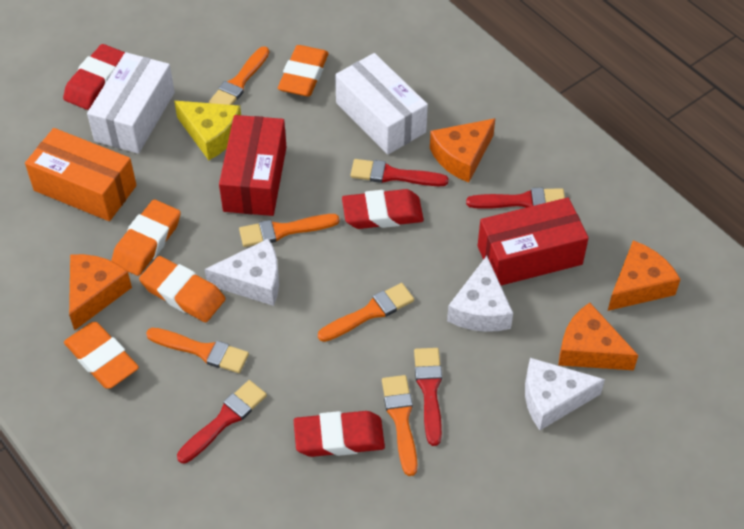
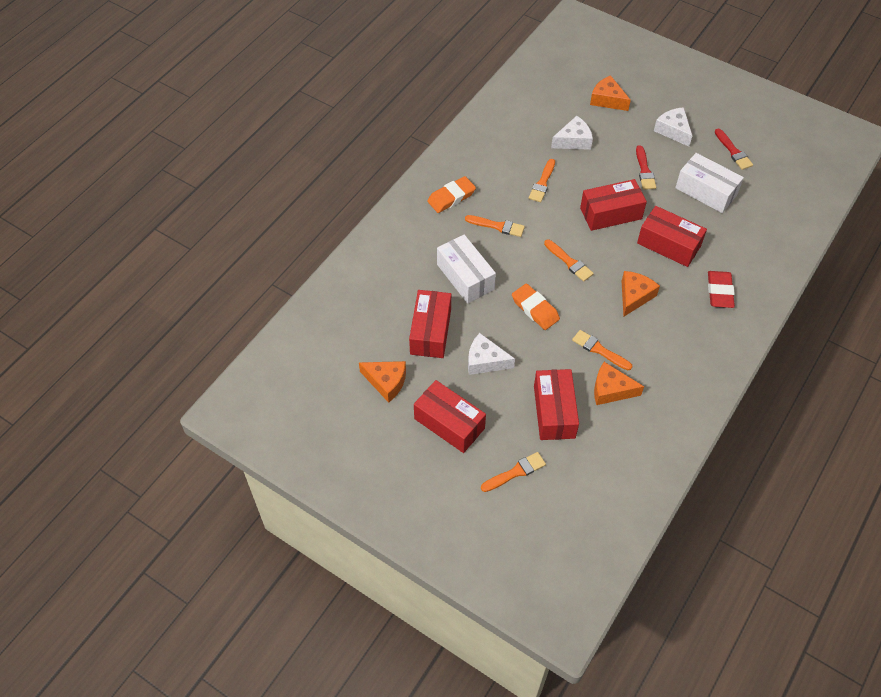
orange box: 1 -> 0
orange eraser: 4 -> 2
red box: 2 -> 5
red brush: 4 -> 2
red eraser: 3 -> 1
yellow cheese: 1 -> 0

